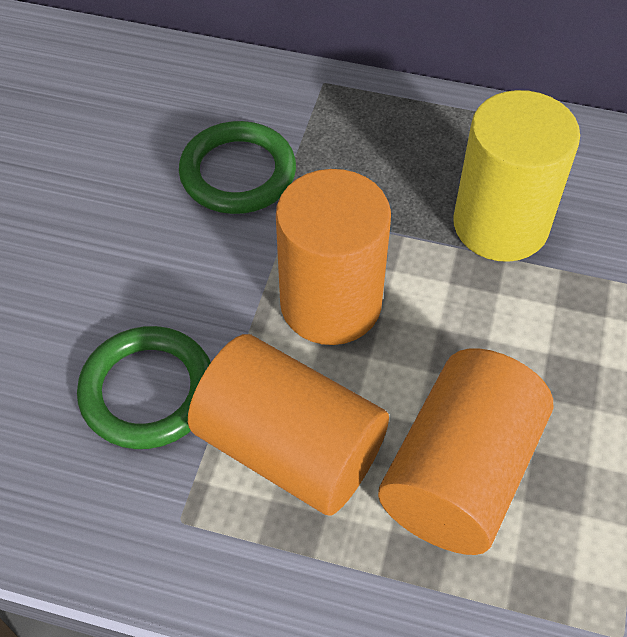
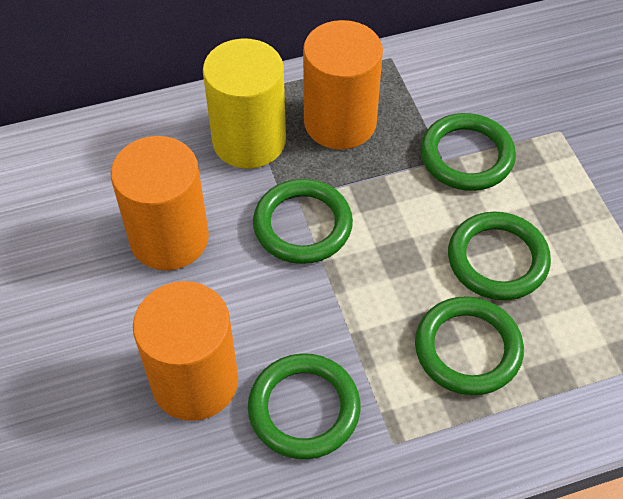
green ring: 2 -> 5

